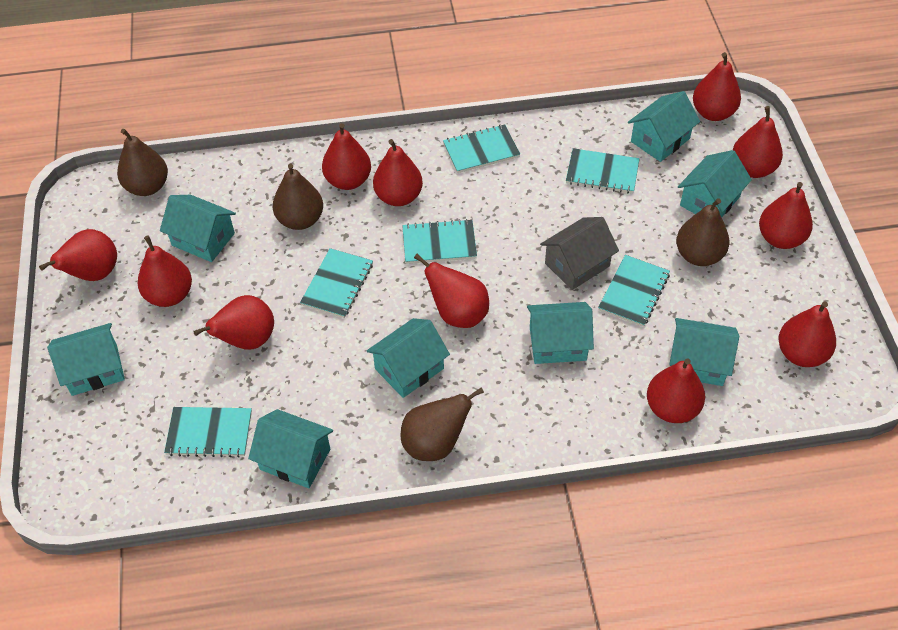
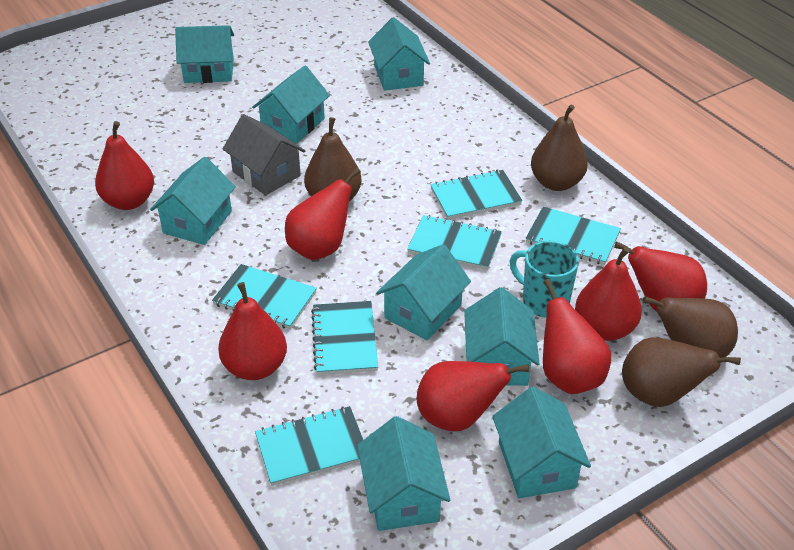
red pear: 11 -> 7
turquoise mug: 0 -> 1

